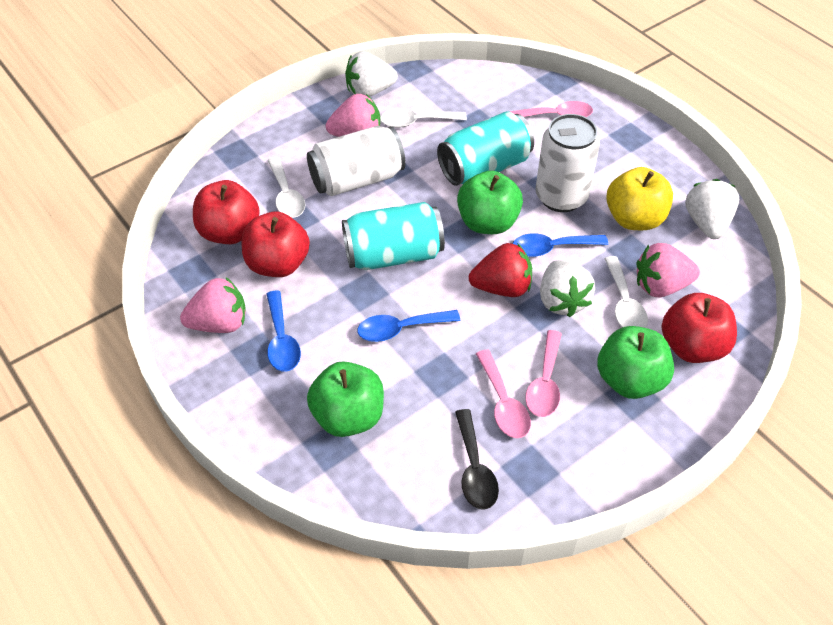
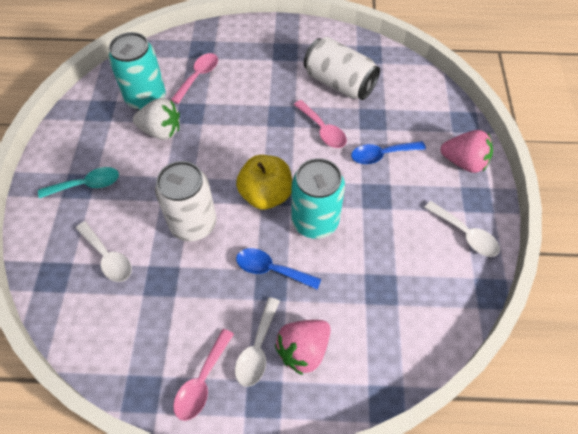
black spoon: 1 -> 0
blue spoon: 3 -> 2
green apple: 3 -> 0
pink strawberry: 3 -> 2
red apple: 3 -> 0
red strawberry: 1 -> 0
turquoise spoon: 0 -> 1
white strawberry: 3 -> 1

